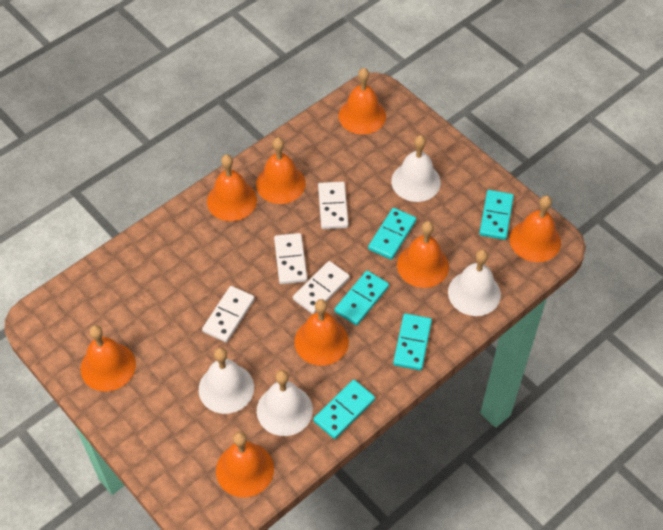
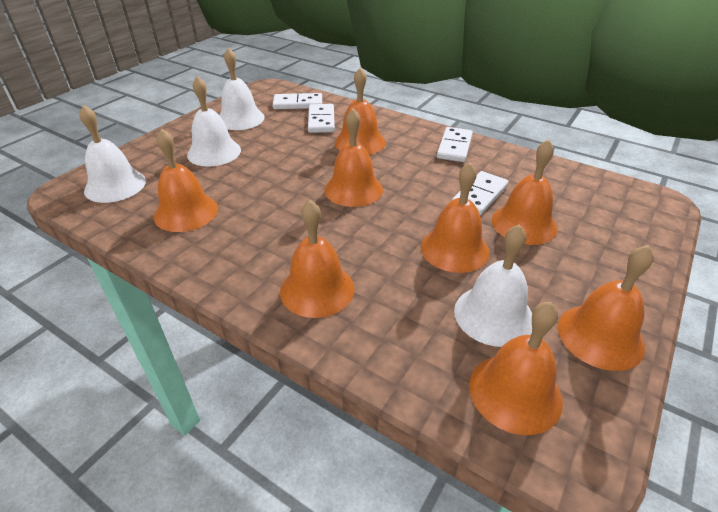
turquoise domino: 5 -> 0

